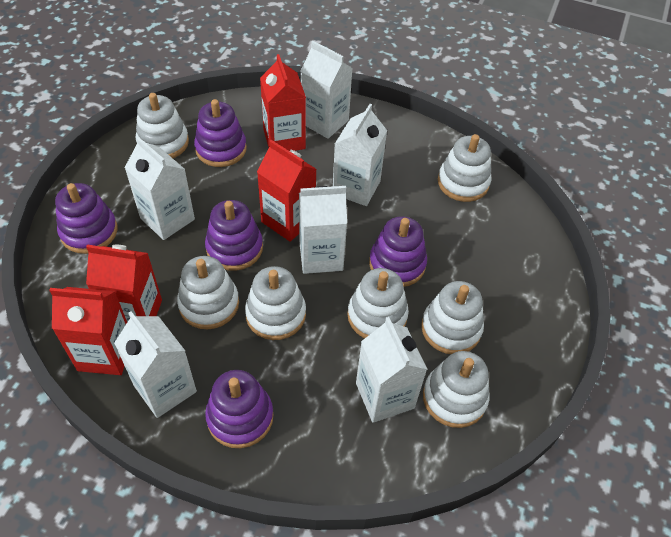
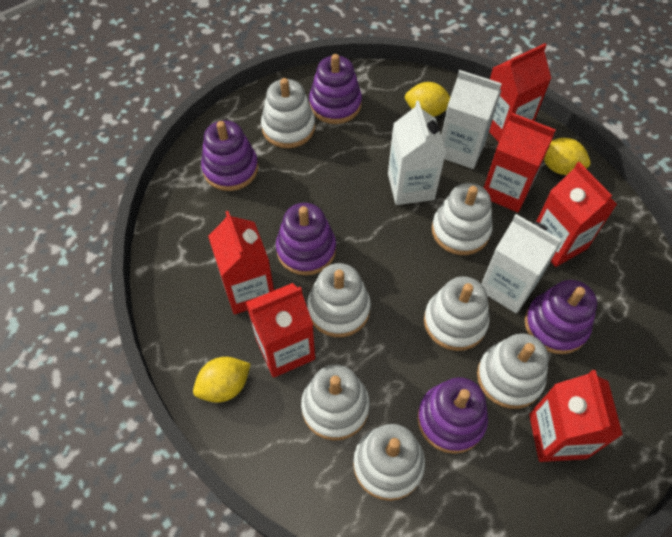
red carton: 4 -> 6
white carton: 6 -> 3
yellow lemon: 0 -> 3

